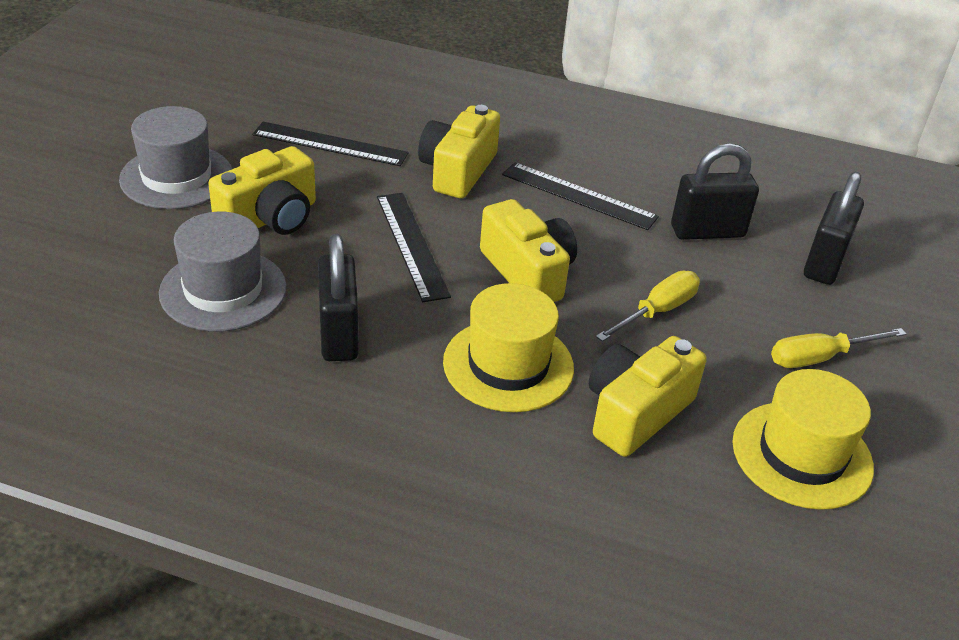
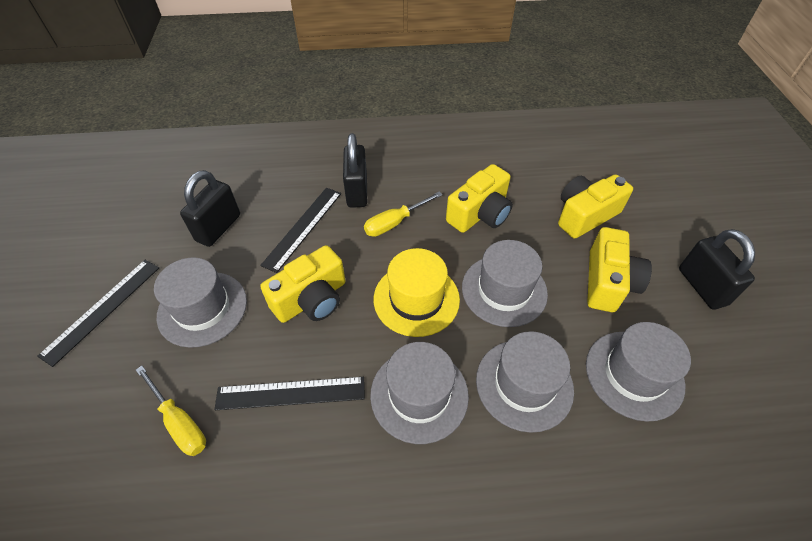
grey hat: 2 -> 5
yellow hat: 2 -> 1

